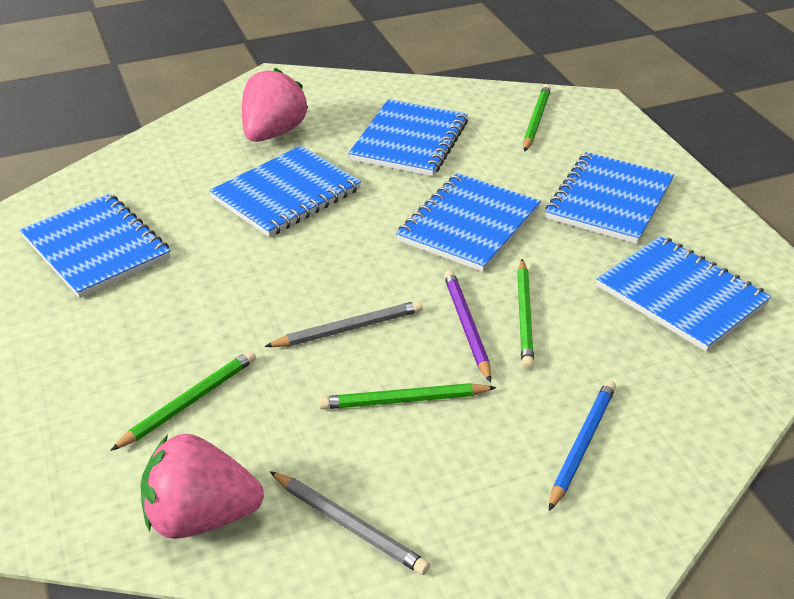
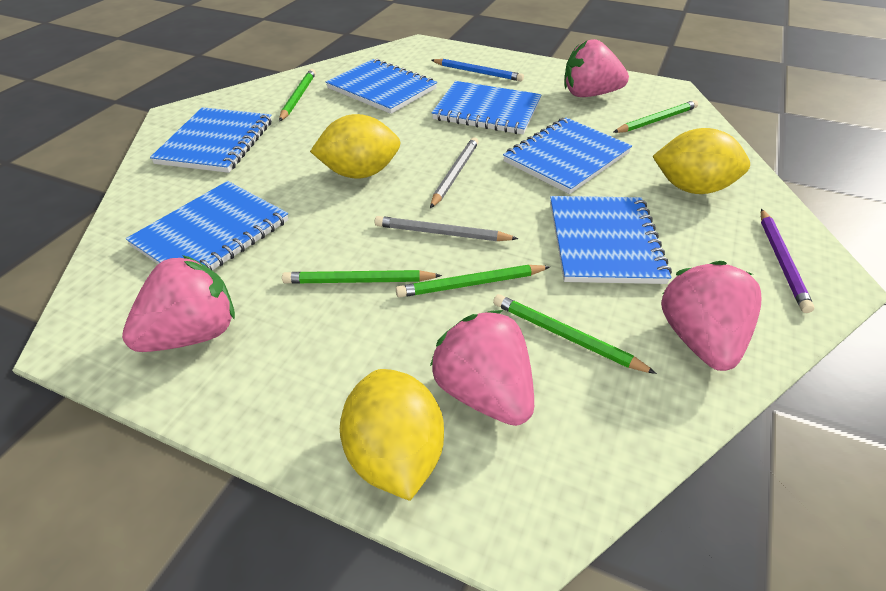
green pencil: 4 -> 5
pink strawberry: 2 -> 4
yellow lemon: 0 -> 3

